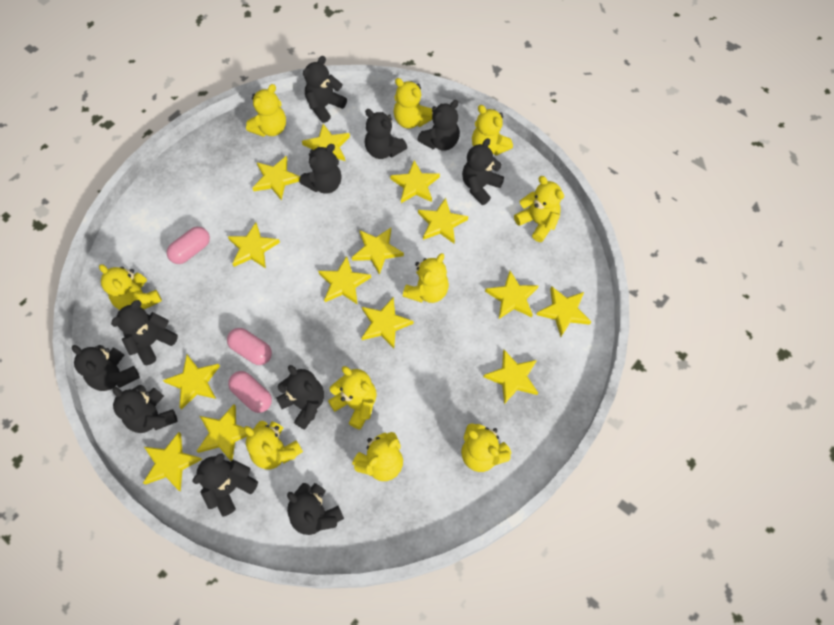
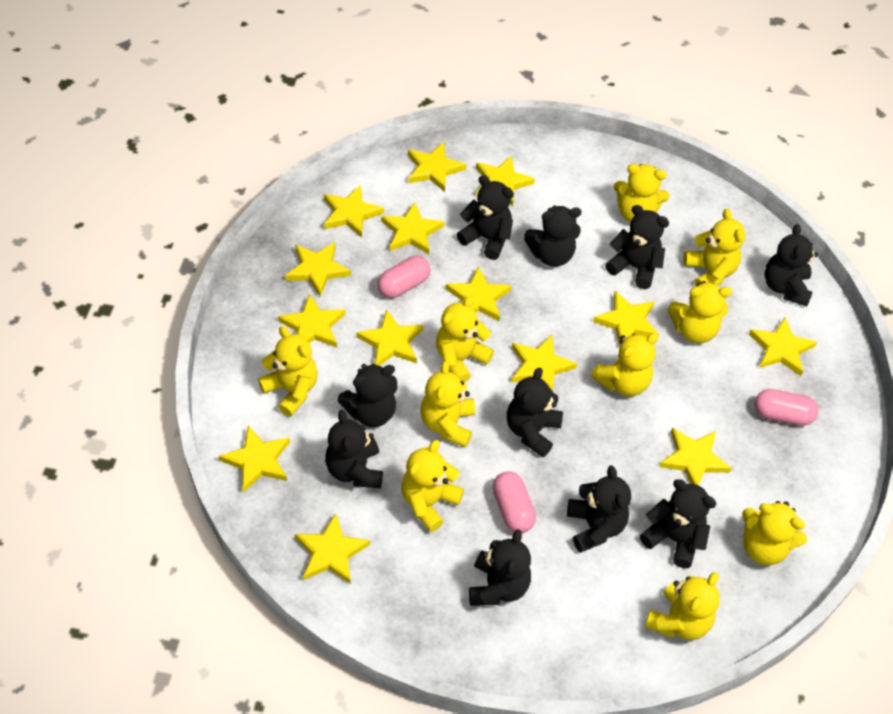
black teddy bear: 11 -> 10

